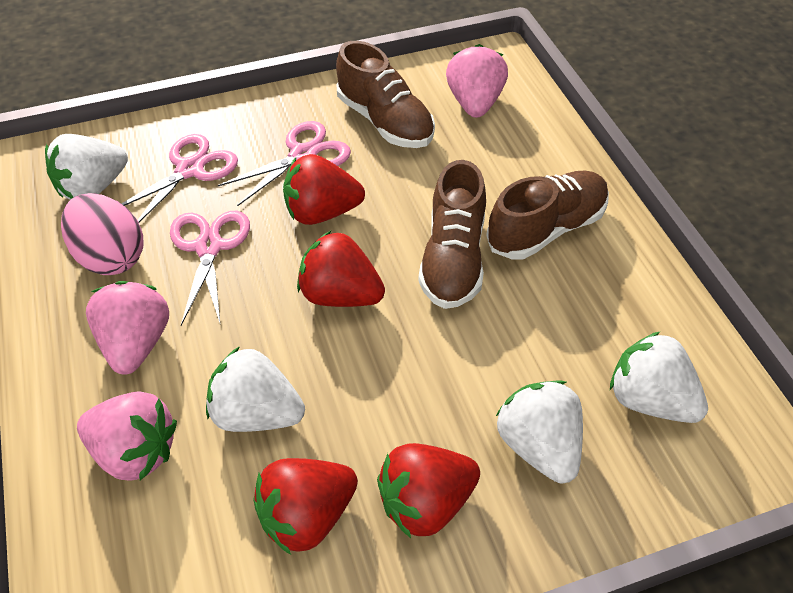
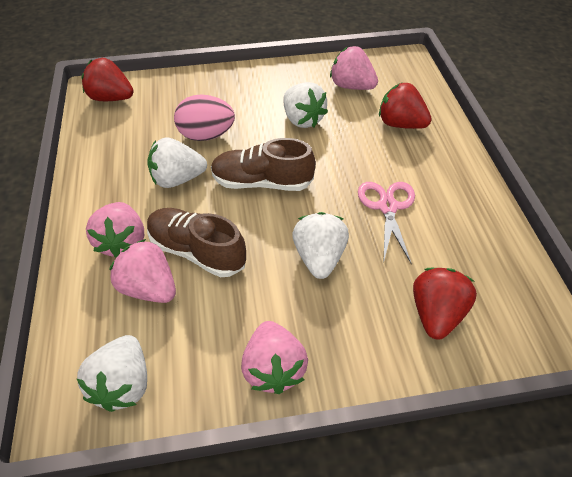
brown shoe: 3 -> 2
pink scissors: 3 -> 1
pink strawberry: 3 -> 4
red strawberry: 4 -> 3

